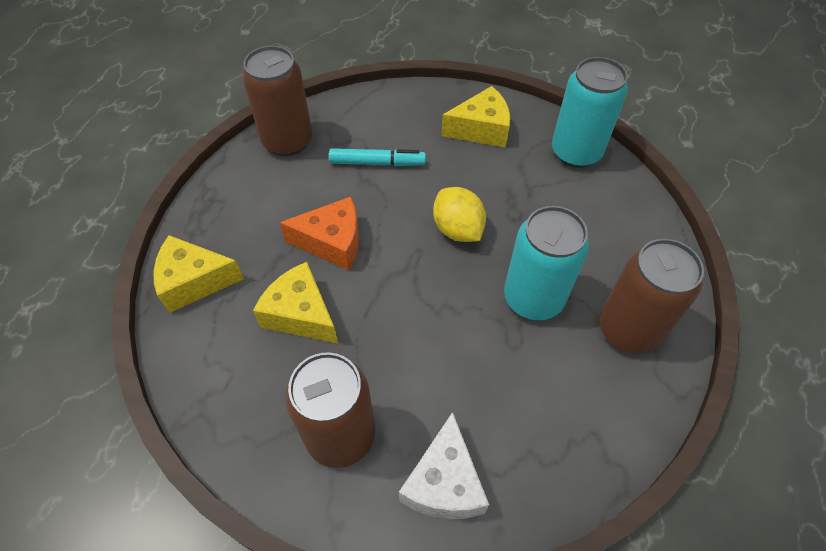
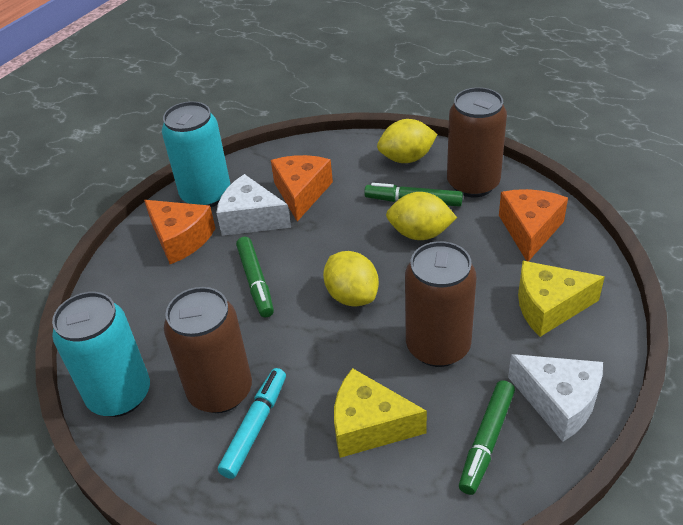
green marker: 0 -> 3
orange cheese: 1 -> 3
white cheese: 1 -> 2
yellow cheese: 3 -> 2
yellow lemon: 1 -> 3

